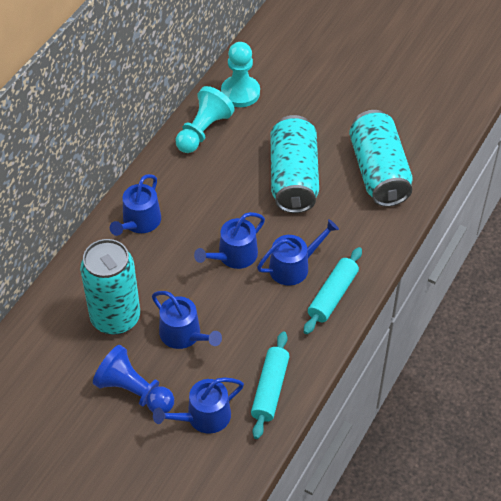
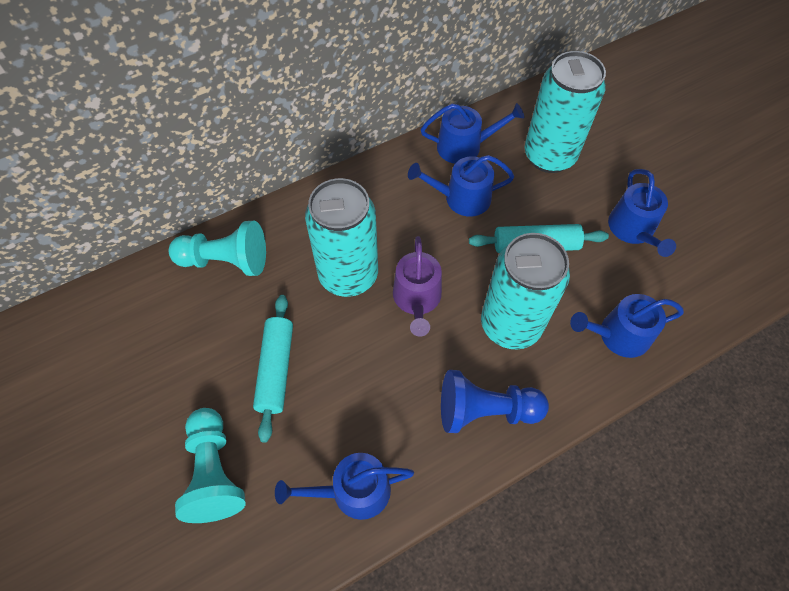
purple watering can: 0 -> 1

